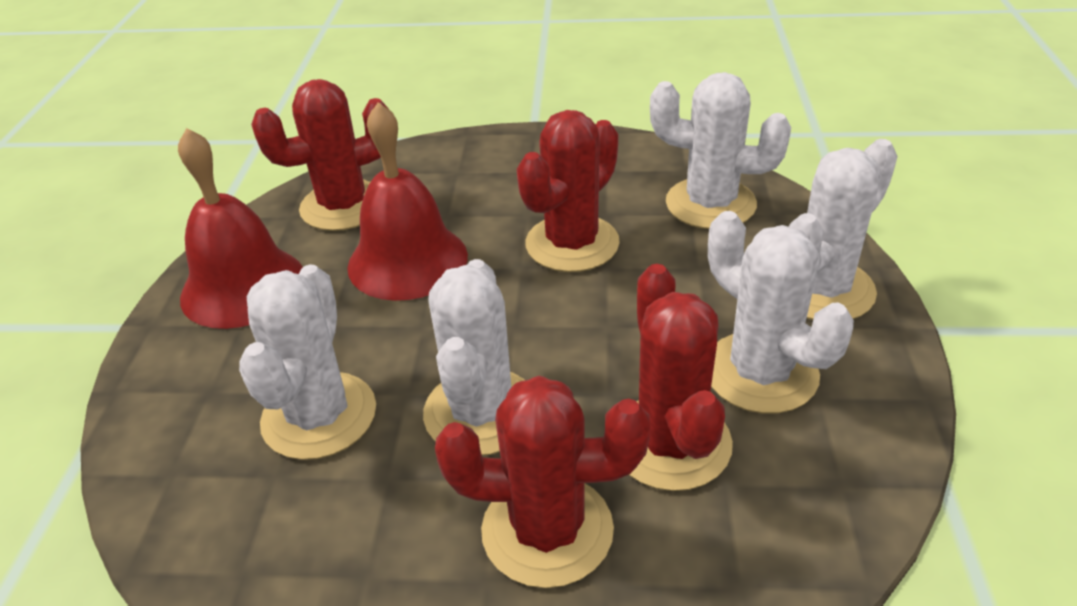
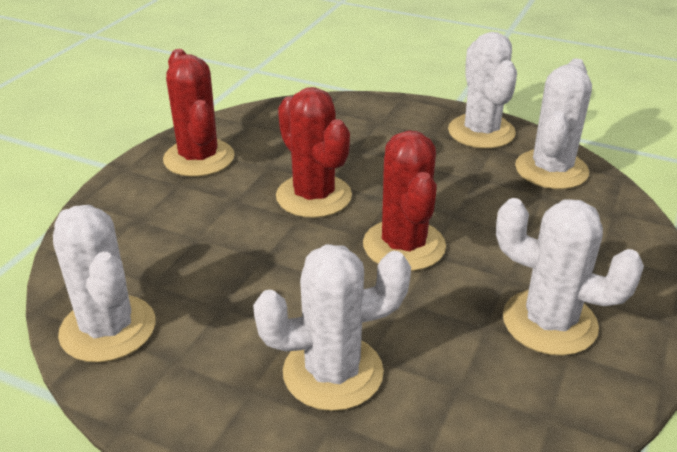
red bell: 2 -> 0
red cactus: 4 -> 3

